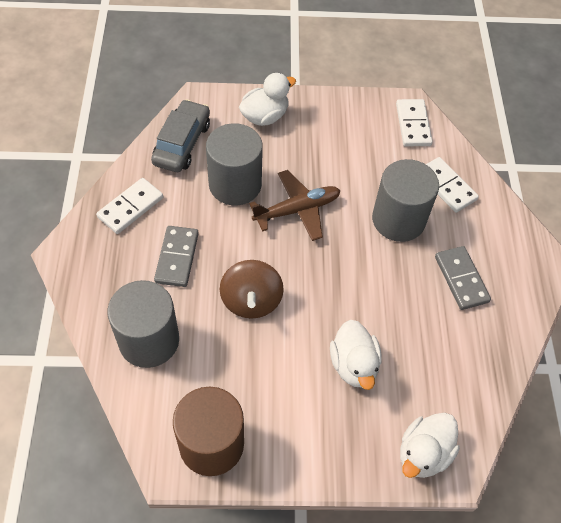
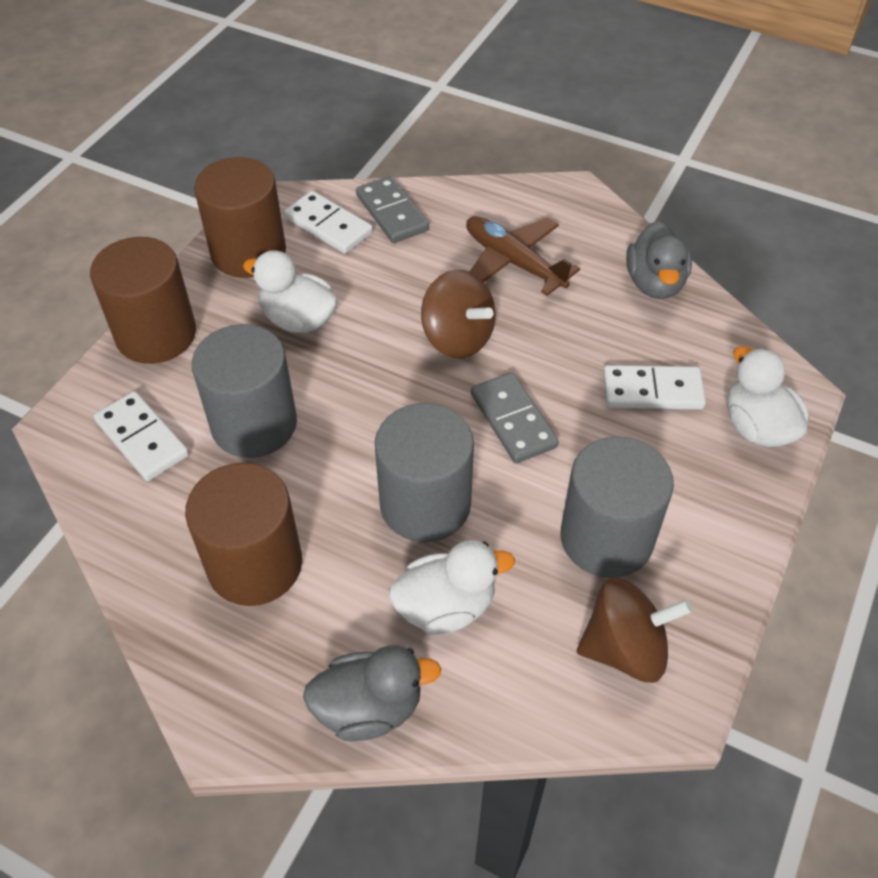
brown cylinder: 1 -> 3
brown spinning top: 1 -> 2
grey car: 1 -> 0
grey duck: 0 -> 2

